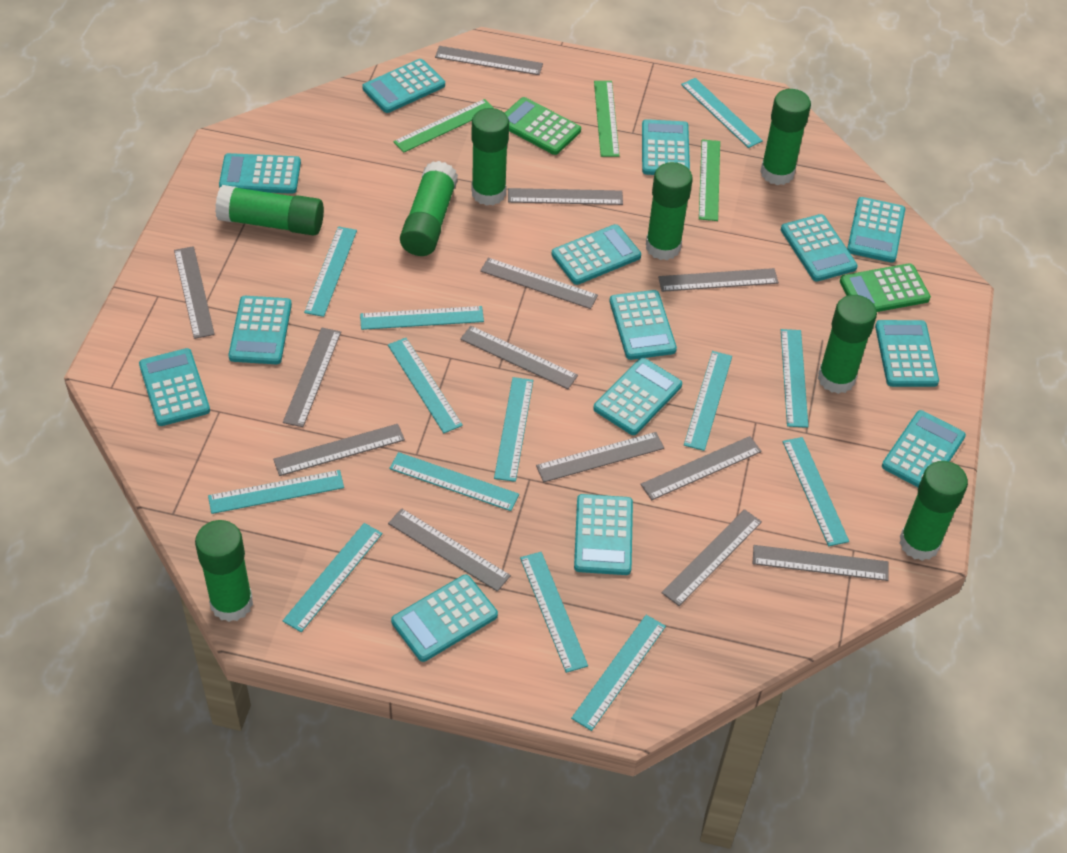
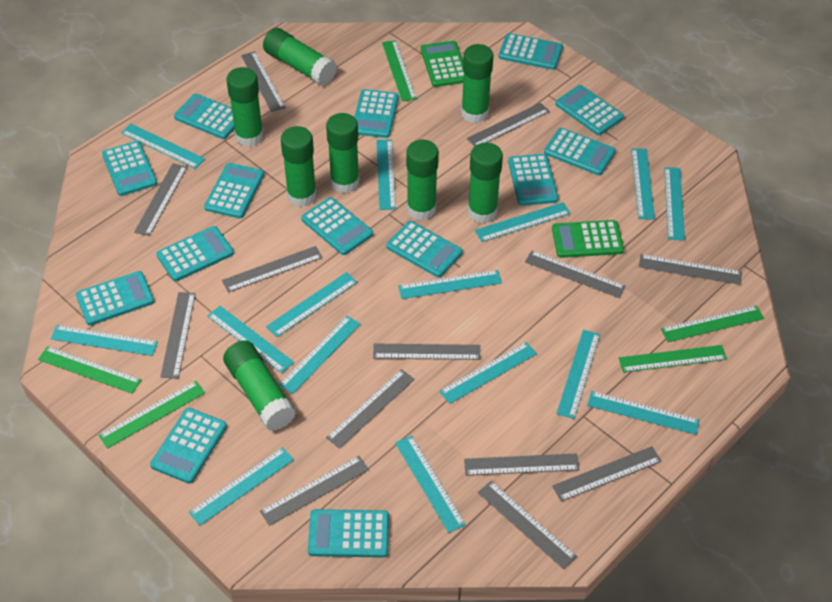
green ruler: 3 -> 5
turquoise ruler: 13 -> 15

